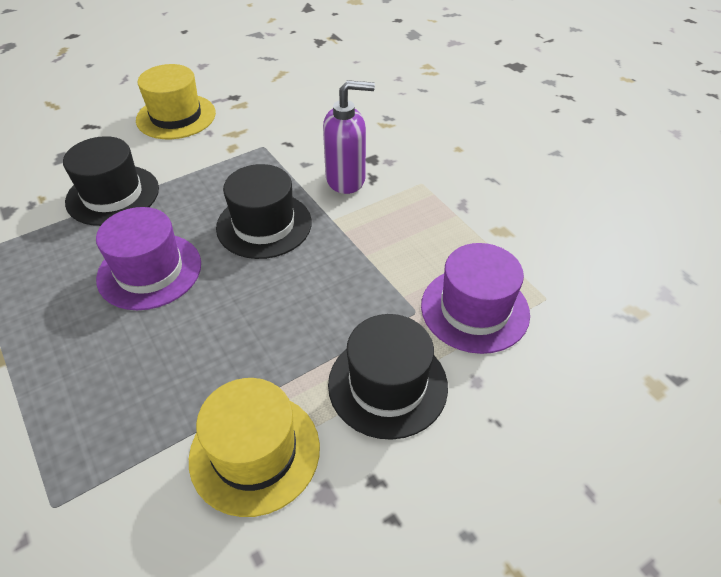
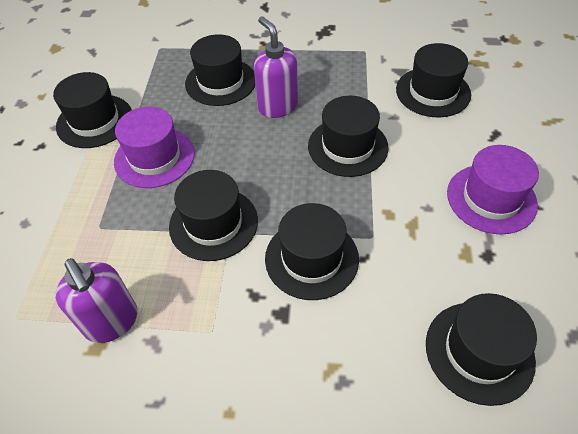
black hat: 3 -> 7
purple soap dispenser: 1 -> 2
yellow hat: 2 -> 0

